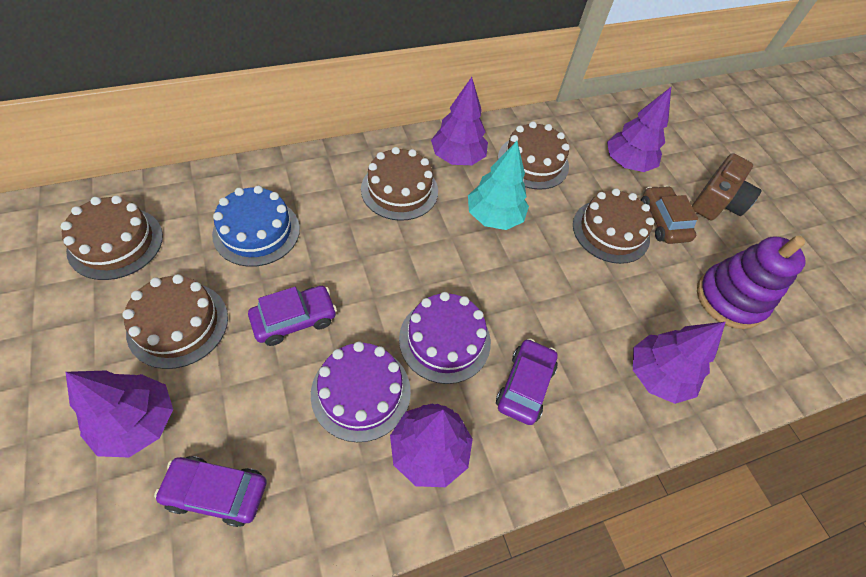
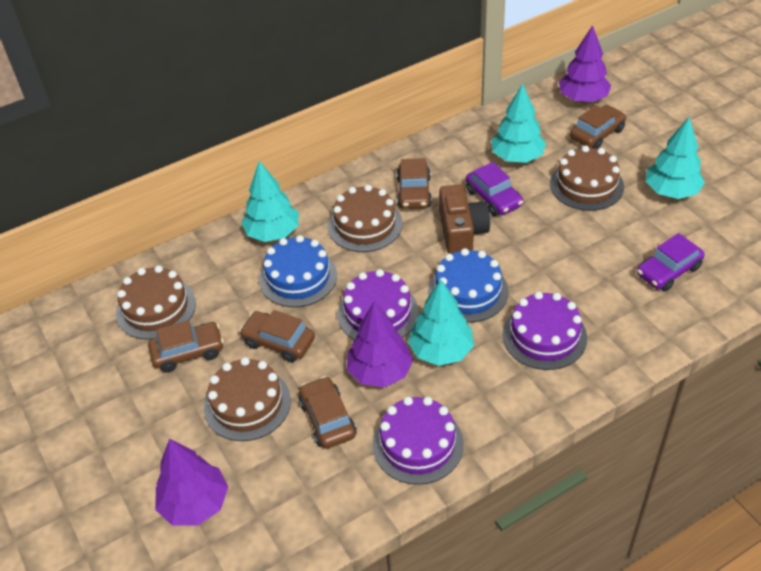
blue cake: 1 -> 2
brown cake: 5 -> 4
brown car: 1 -> 5
purple cake: 2 -> 3
purple car: 3 -> 2
purple stacking toy: 1 -> 0
purple tree: 5 -> 3
turquoise tree: 1 -> 4

